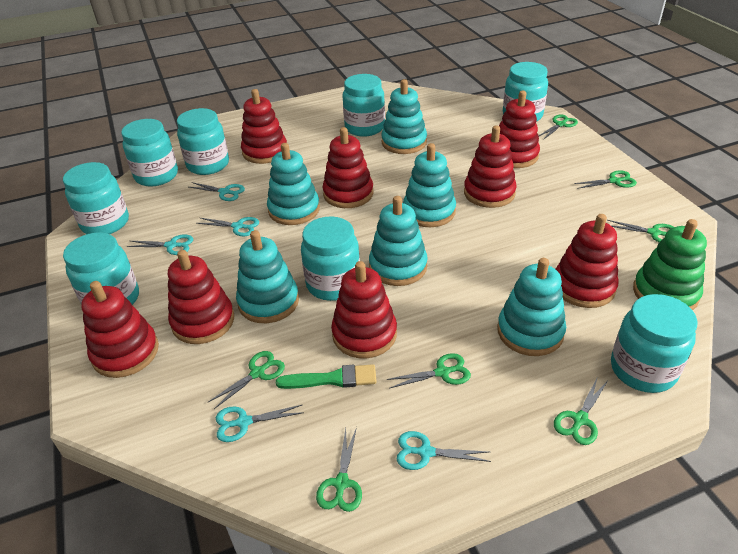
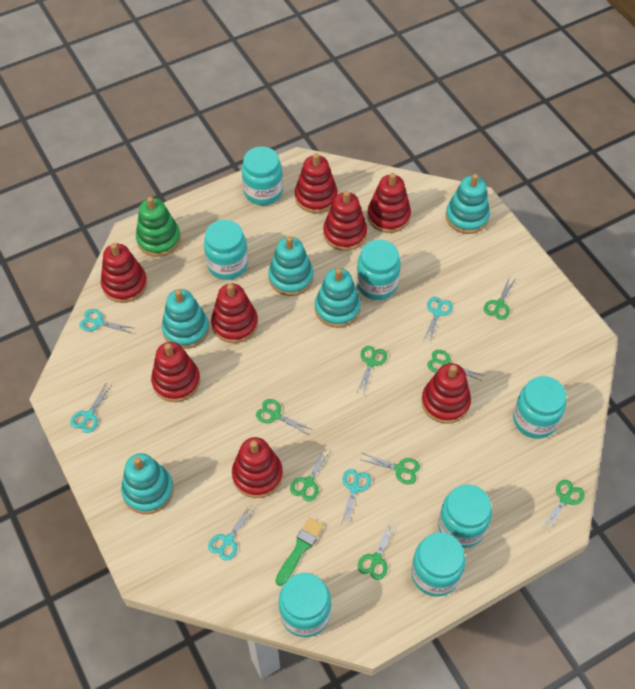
green scissors: 7 -> 8
turquoise jar: 8 -> 7
turquoise stacking toy: 6 -> 5

